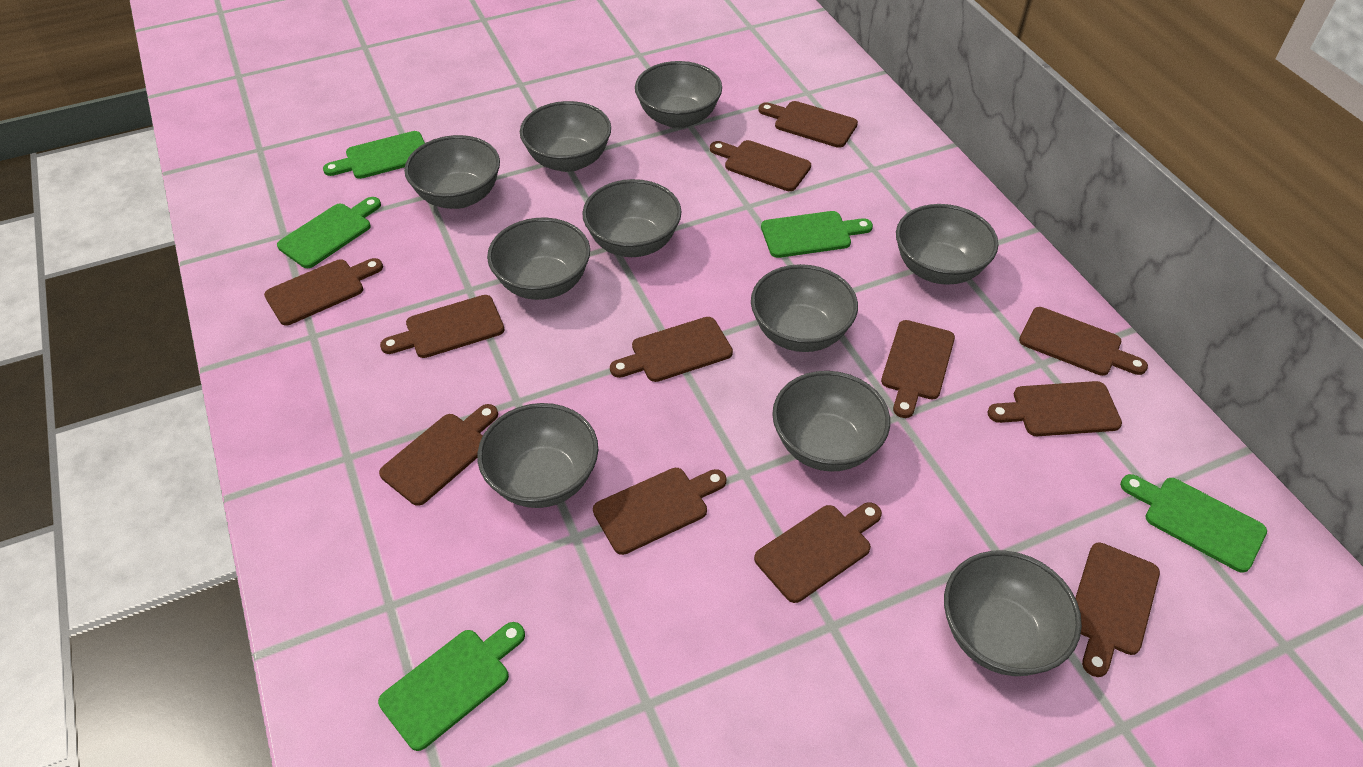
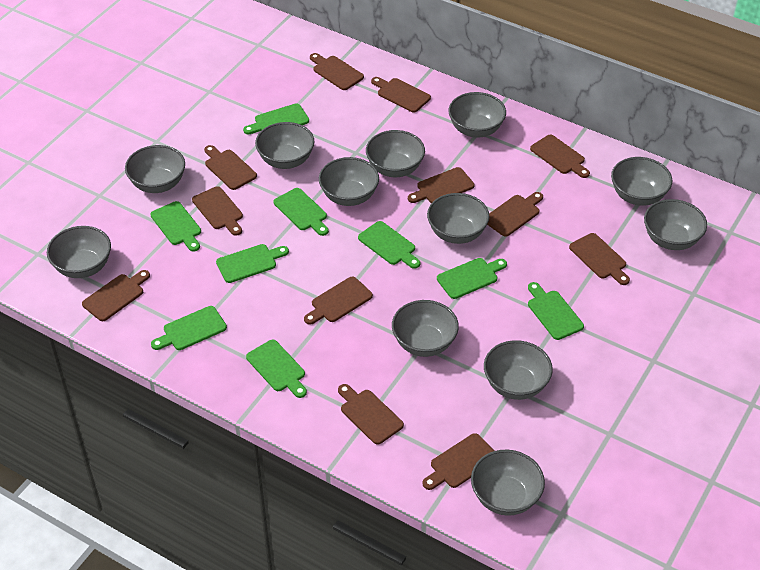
green cutting board: 5 -> 9
grey bowl: 10 -> 12

